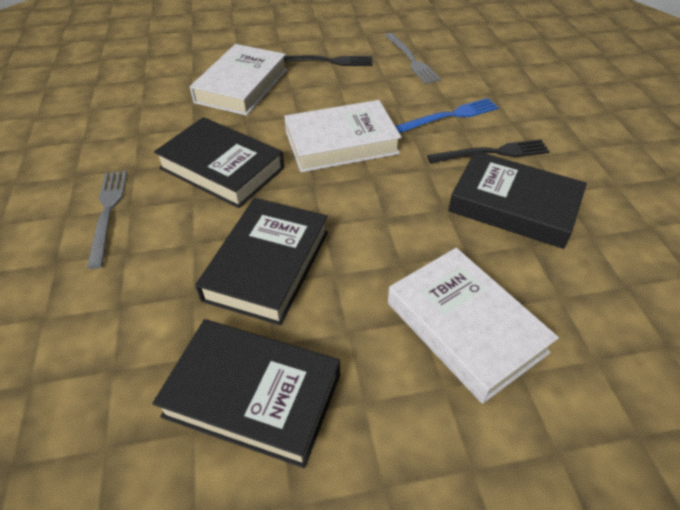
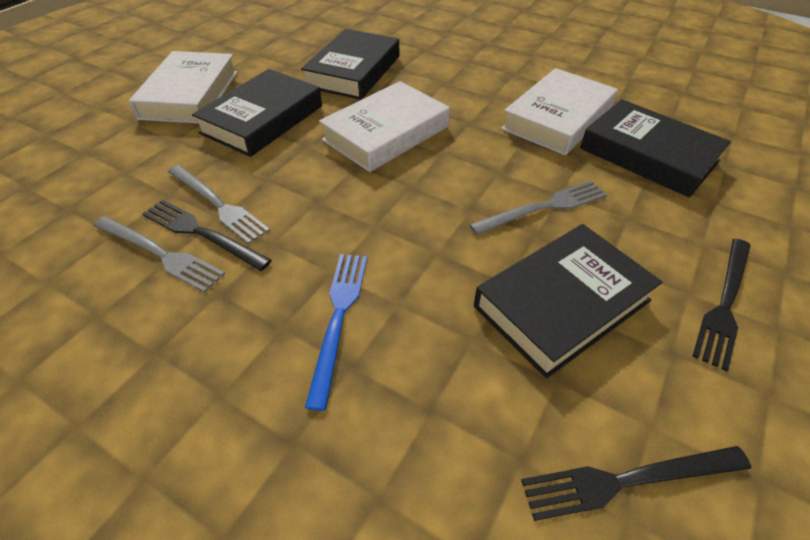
black fork: 2 -> 3
grey fork: 2 -> 3

